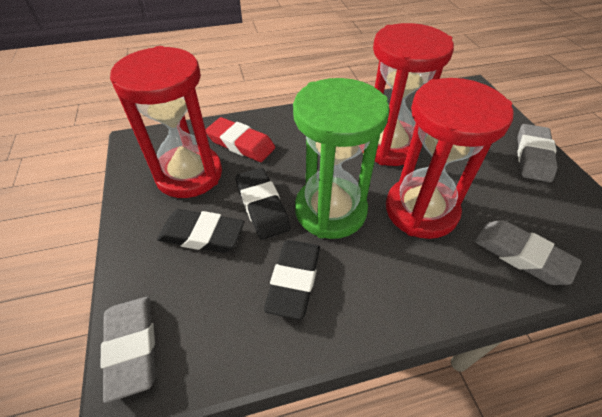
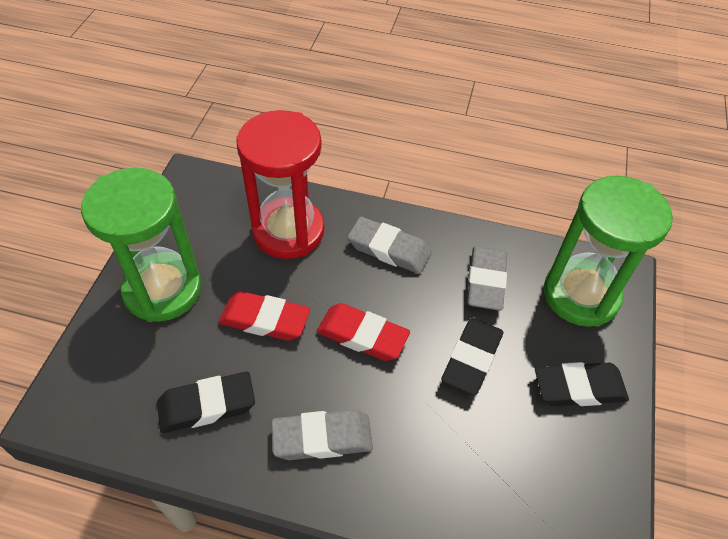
green hourglass: 1 -> 2
red eraser: 1 -> 2
red hourglass: 3 -> 1

